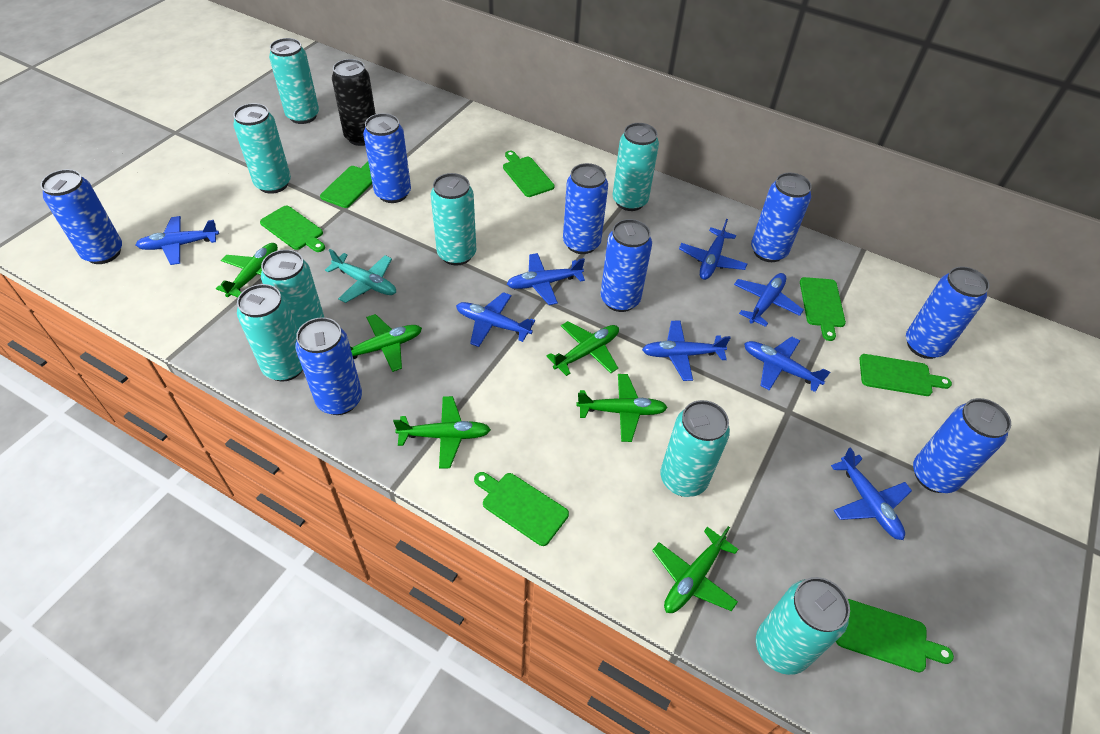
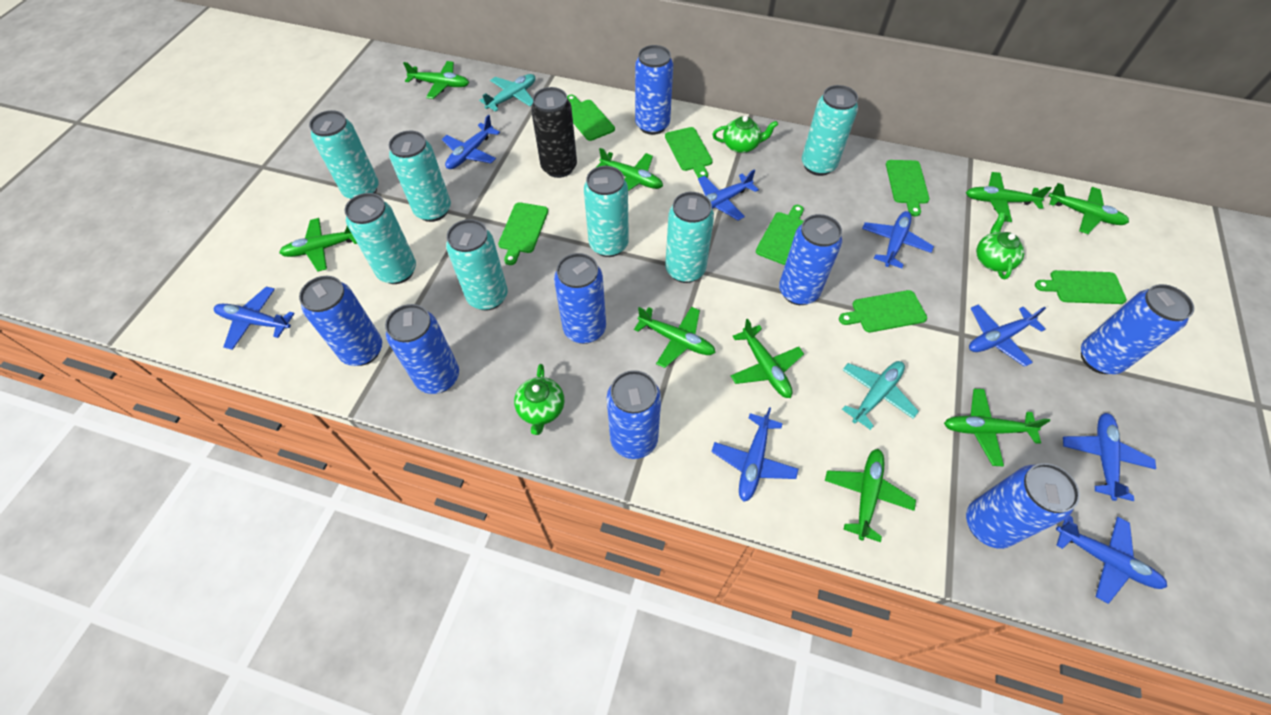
green plane: 6 -> 9
green teapot: 0 -> 3
turquoise can: 8 -> 7
turquoise plane: 1 -> 2

